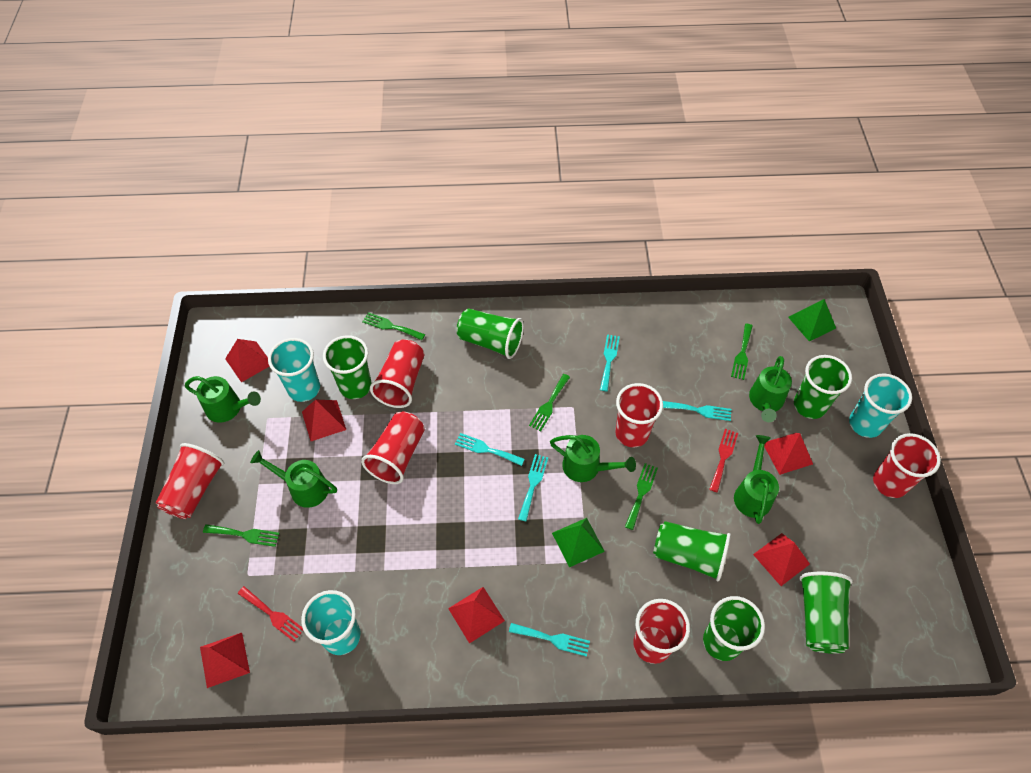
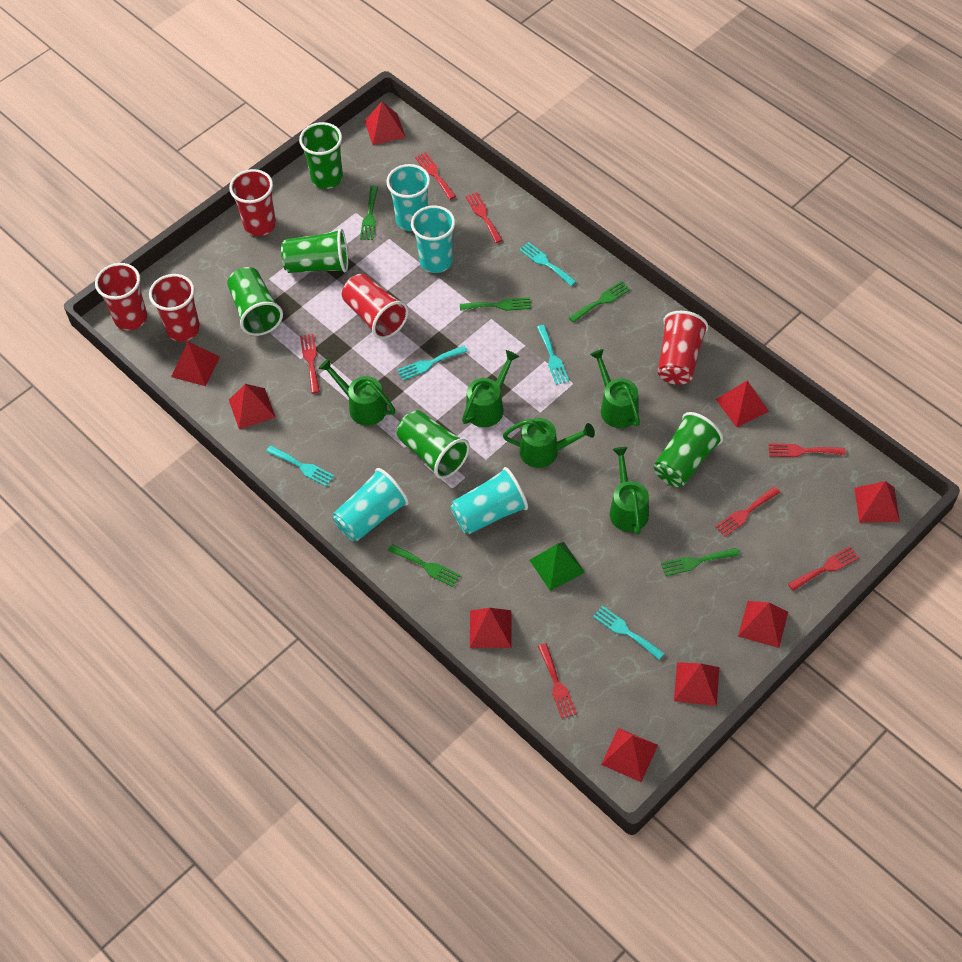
green cup: 6 -> 5
green pyramid: 2 -> 1
red cup: 6 -> 5
red fork: 2 -> 7
red pyramid: 6 -> 9
turquoise cup: 3 -> 4

